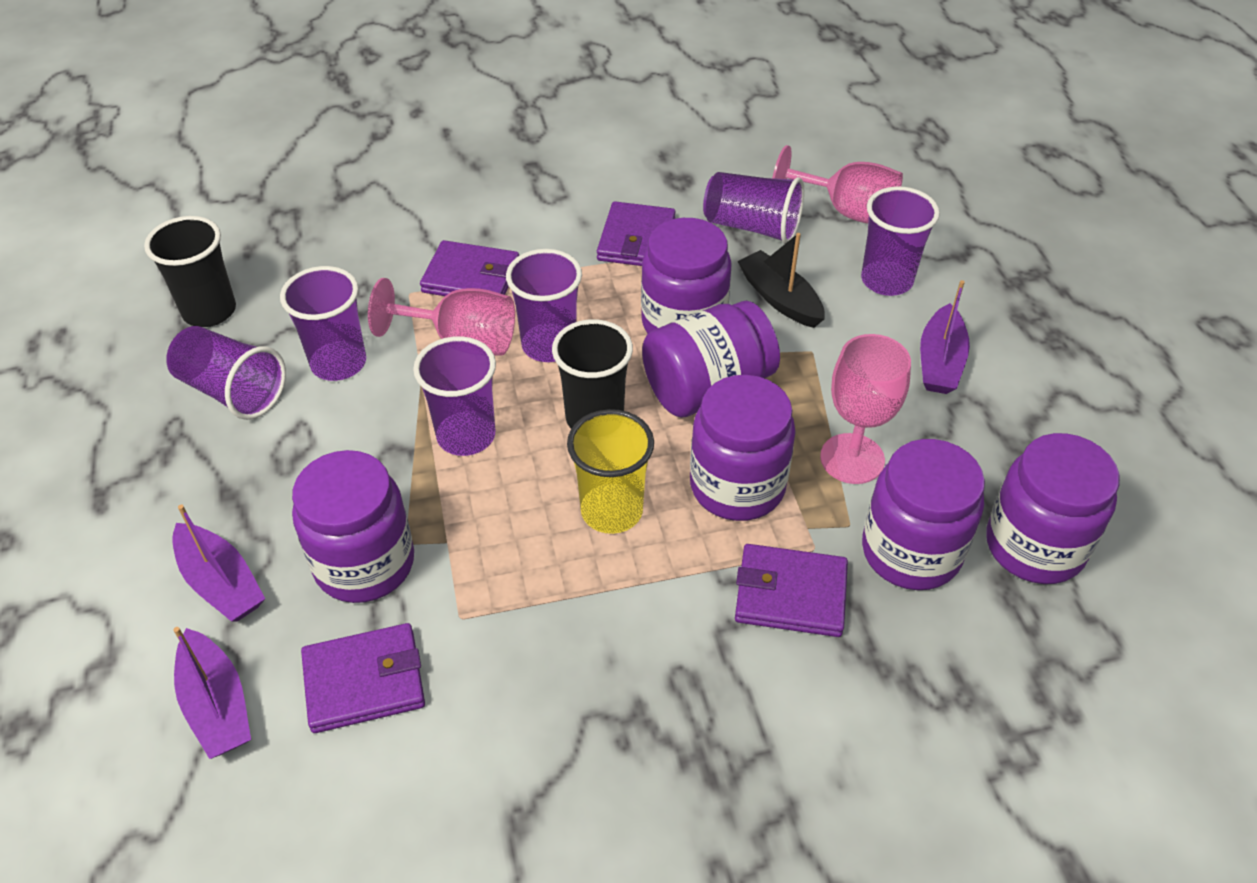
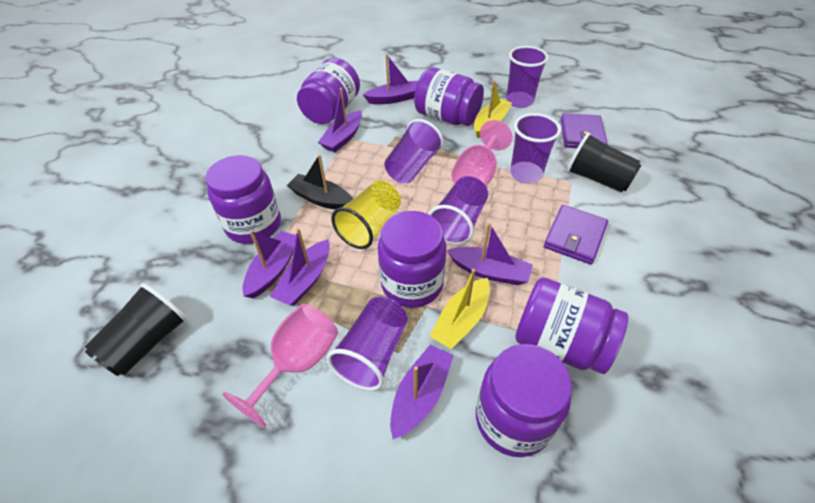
pink goblet: 3 -> 2
purple boat: 3 -> 6
purple cup: 6 -> 5
purple wallet: 4 -> 2
yellow boat: 0 -> 2

